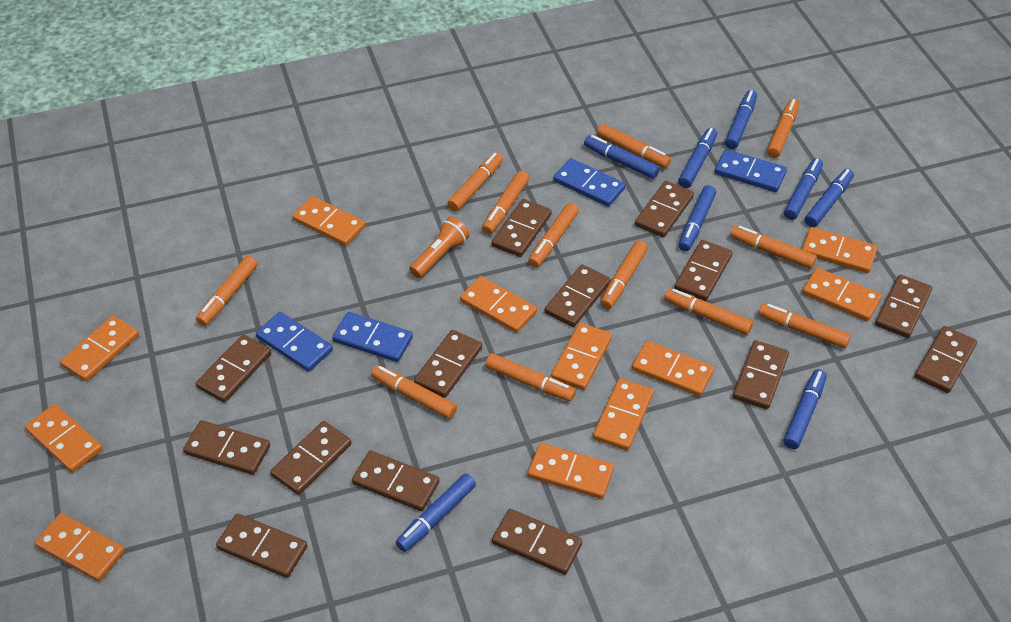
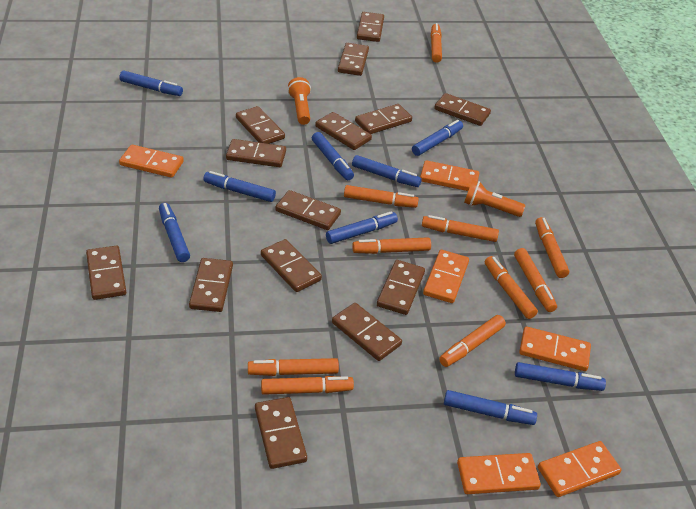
blue domino: 4 -> 0
blue marker: 8 -> 9
orange domino: 11 -> 6
orange flashlight: 1 -> 2
orange marker: 12 -> 10

